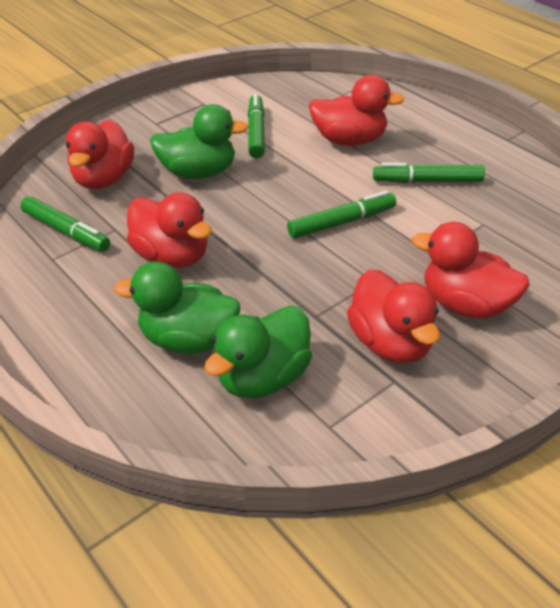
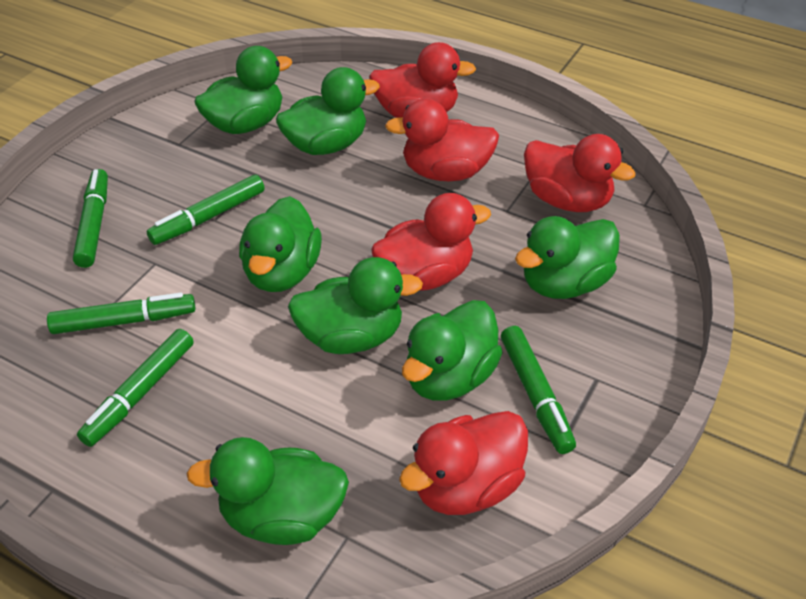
green duck: 3 -> 7
green marker: 4 -> 5

